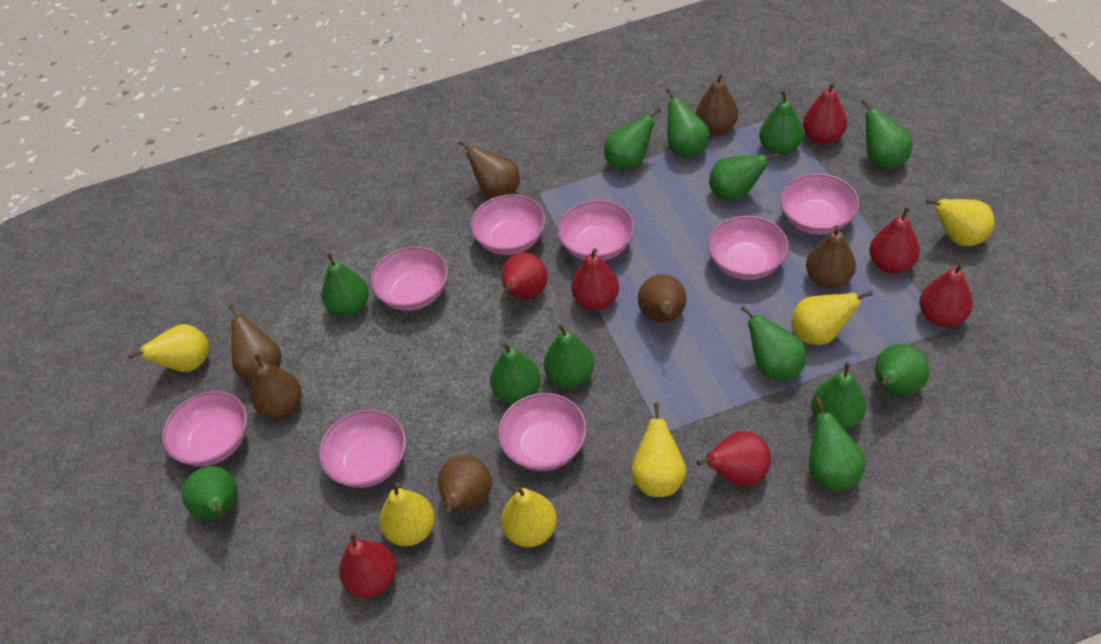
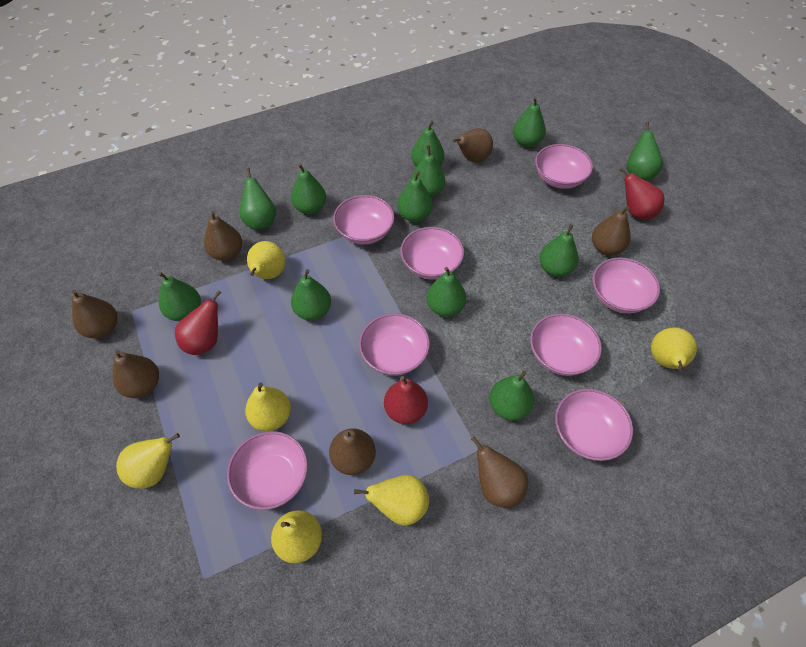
green pear: 13 -> 12
red pear: 7 -> 3

